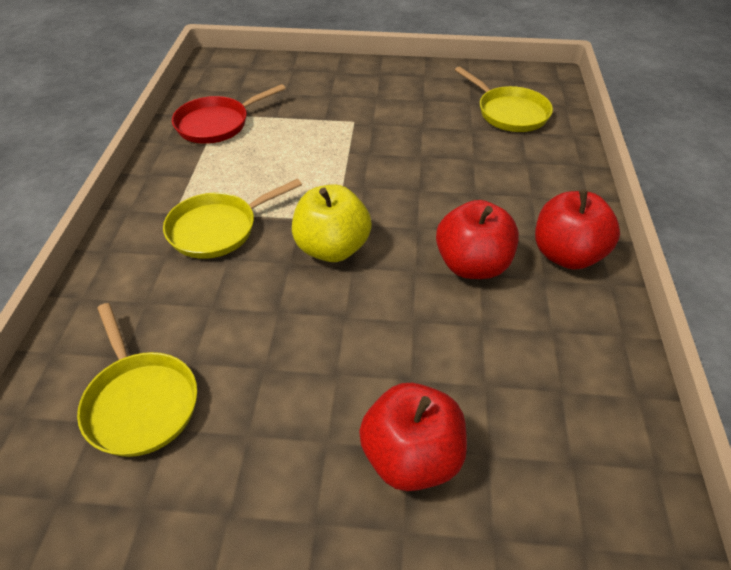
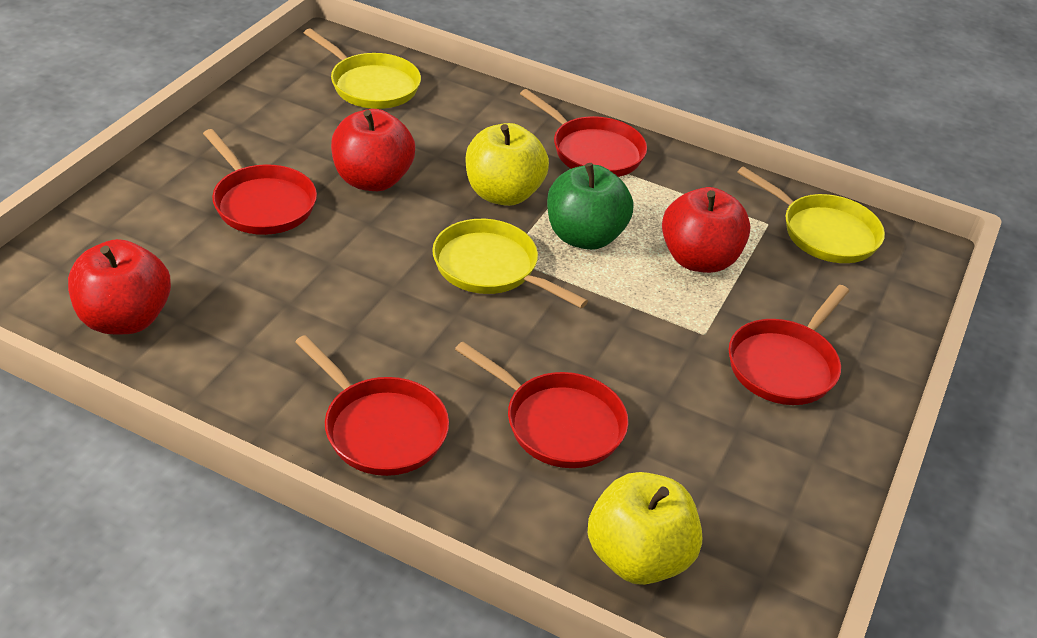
green apple: 0 -> 1
red pan: 1 -> 5
yellow apple: 1 -> 2

